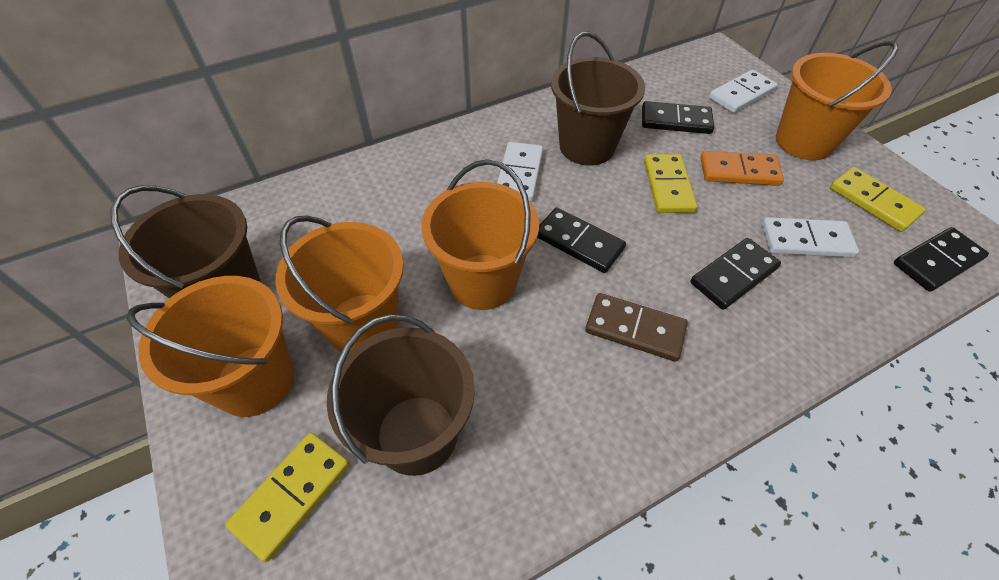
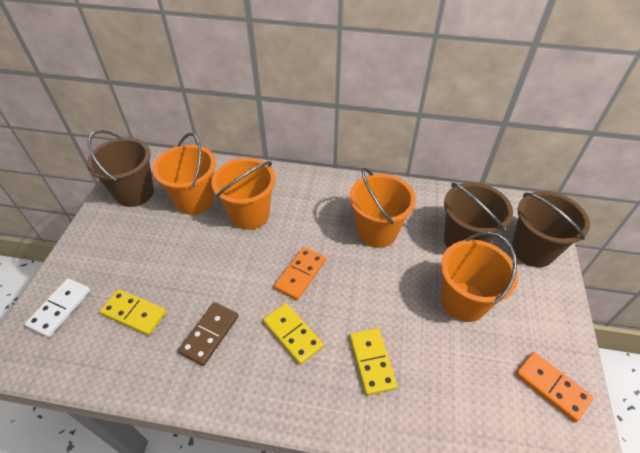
black domino: 4 -> 0
orange domino: 1 -> 2
white domino: 3 -> 1

